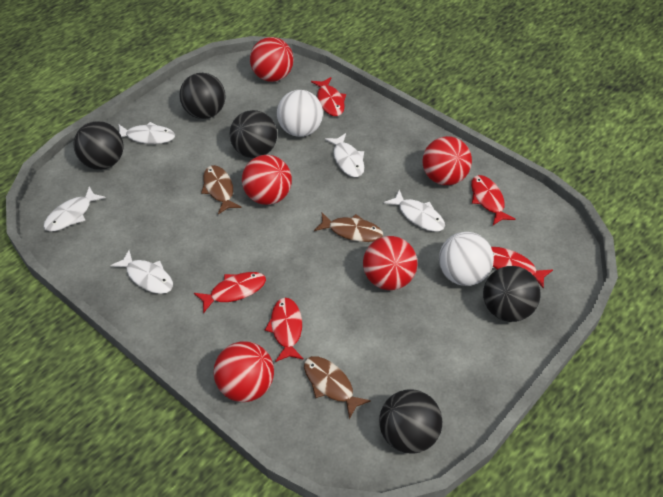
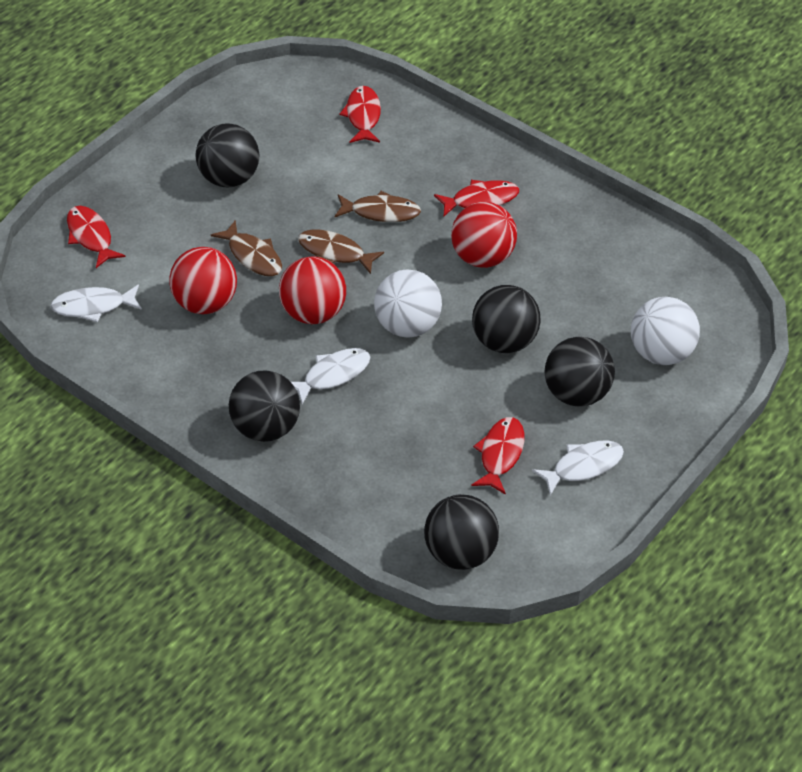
red ball: 5 -> 3
red fish: 5 -> 4
white fish: 5 -> 3

